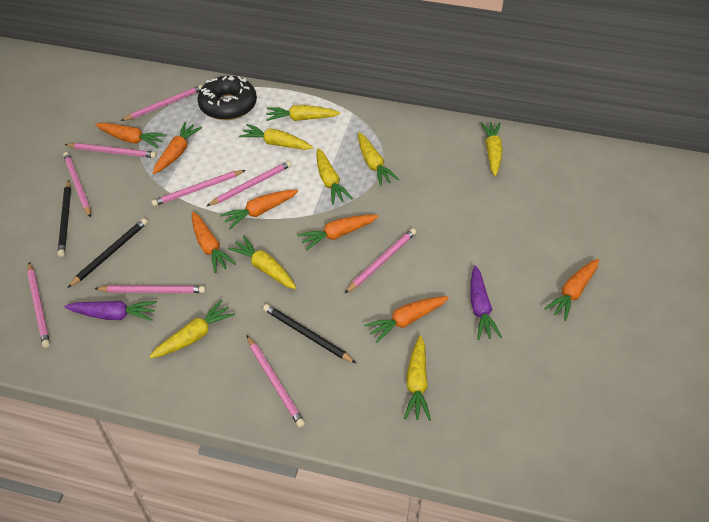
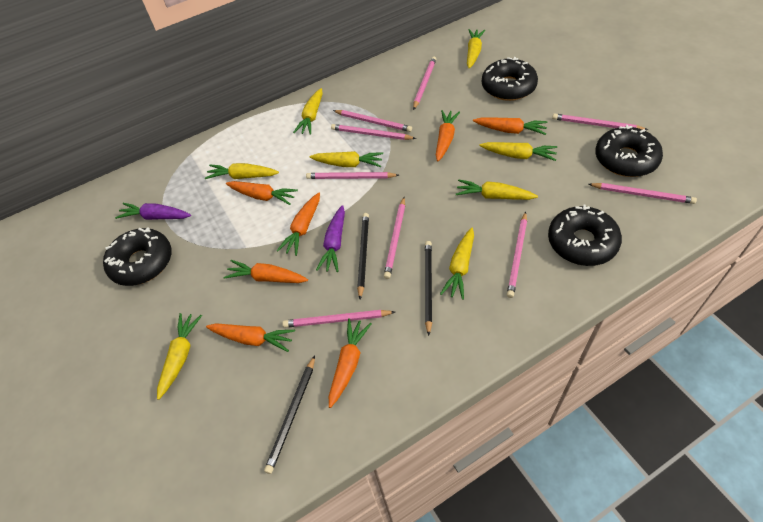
black donut: 1 -> 4

